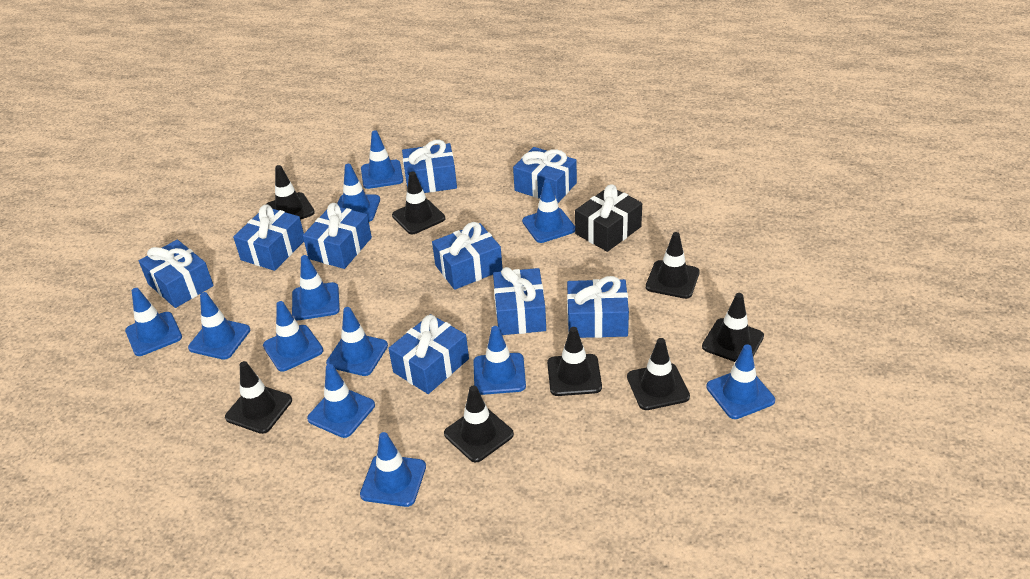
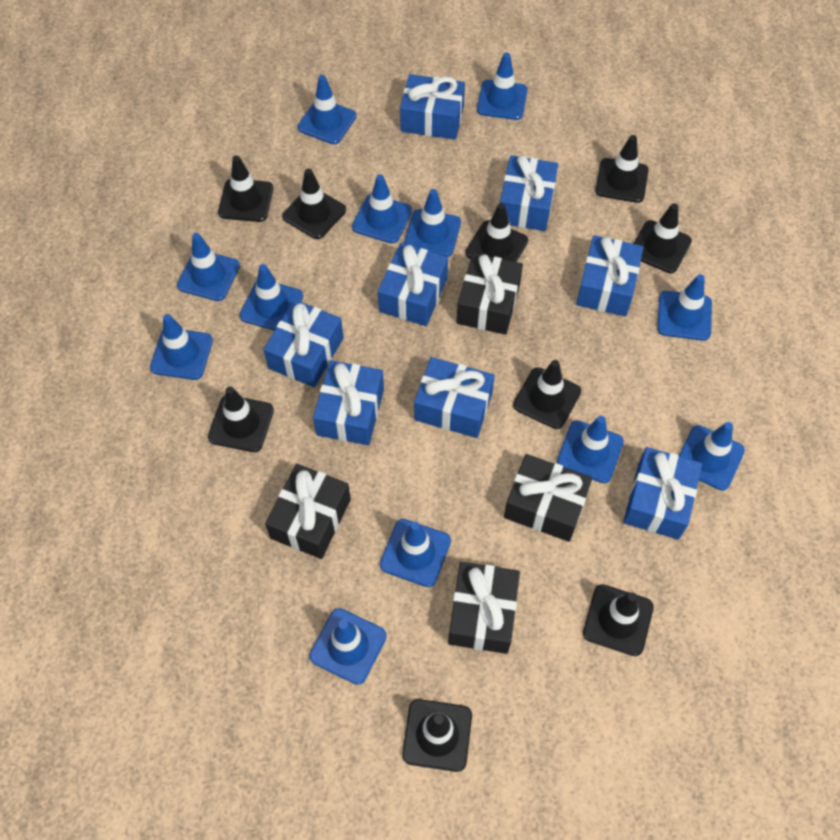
black gift: 1 -> 4
black traffic cone: 8 -> 9
blue gift: 9 -> 8

